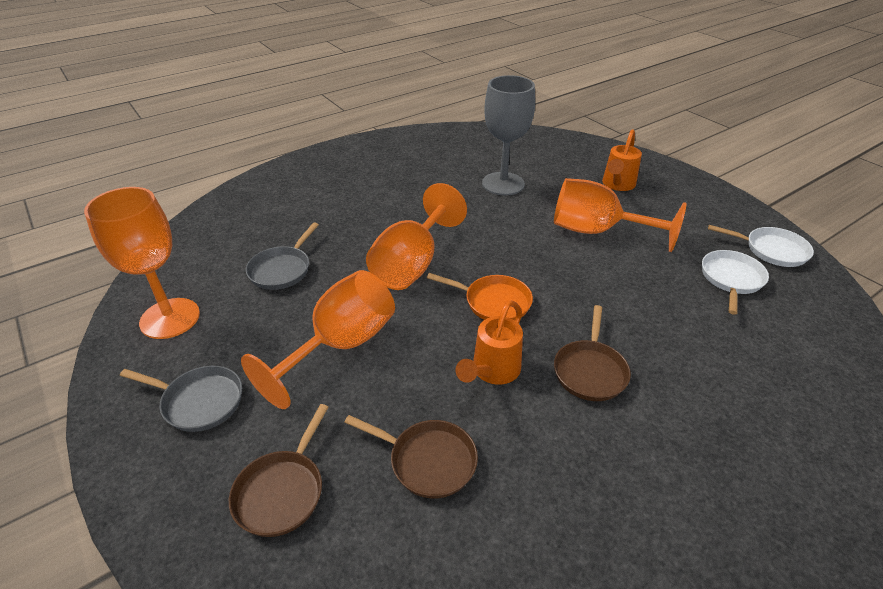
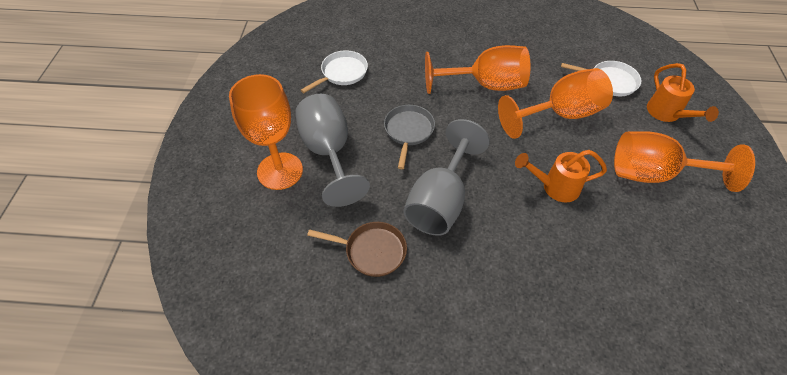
brown pan: 3 -> 1
grey goblet: 1 -> 2
grey pan: 2 -> 1
orange pan: 1 -> 0

